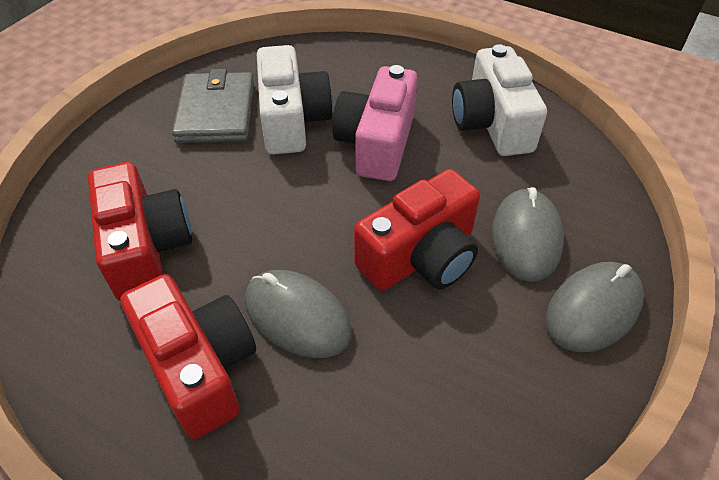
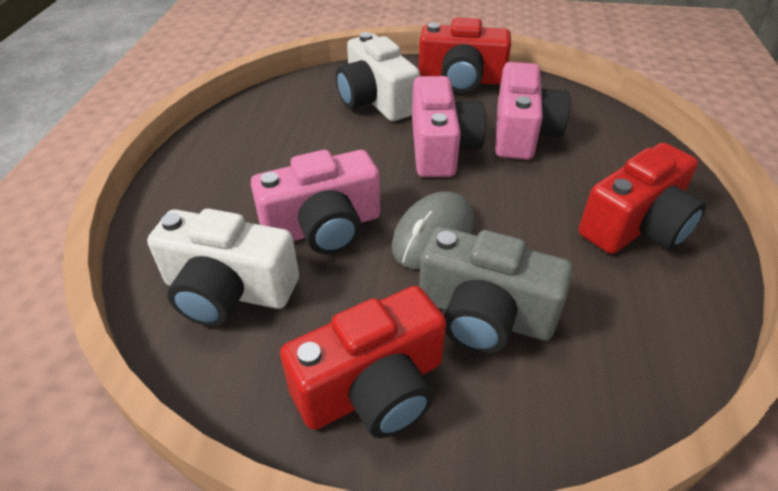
grey camera: 0 -> 1
grey mouse: 3 -> 1
grey wallet: 1 -> 0
pink camera: 1 -> 3

